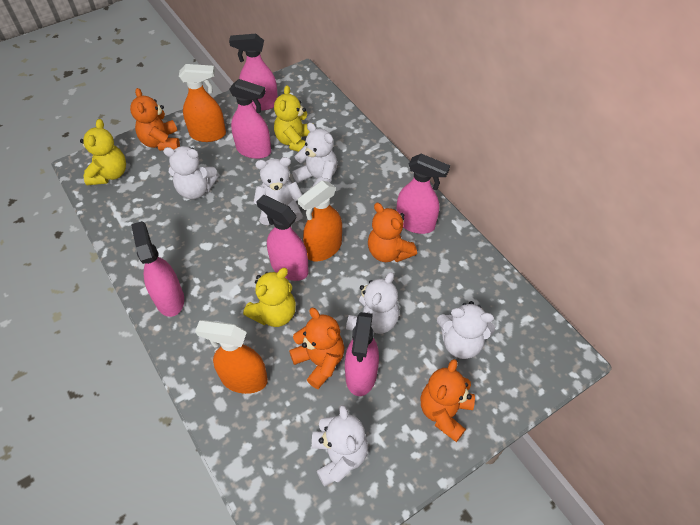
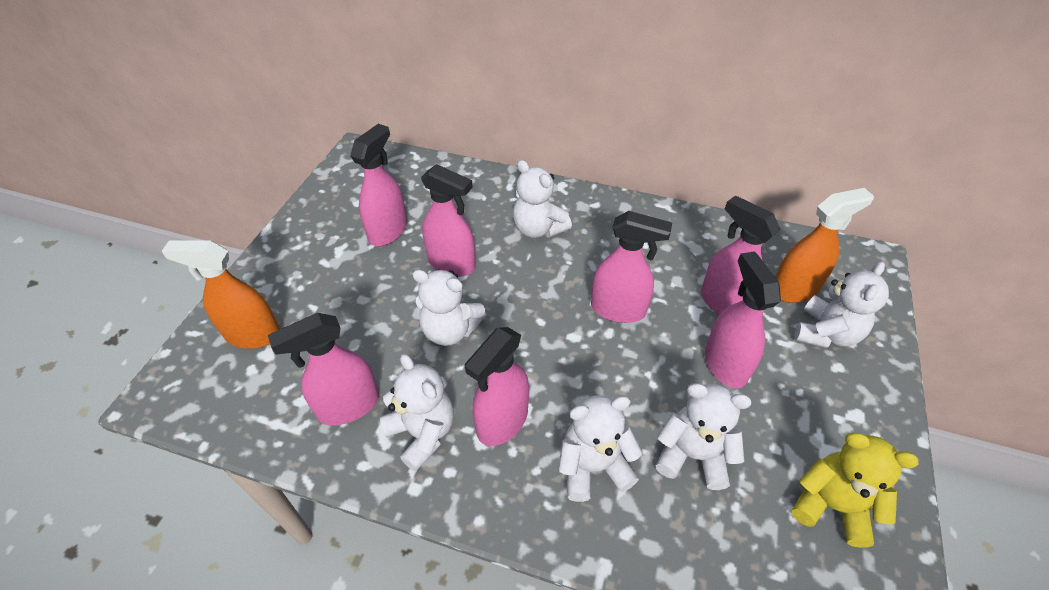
orange spray bottle: 3 -> 2
orange teddy bear: 4 -> 0
pink spray bottle: 6 -> 7
yellow teddy bear: 3 -> 1

